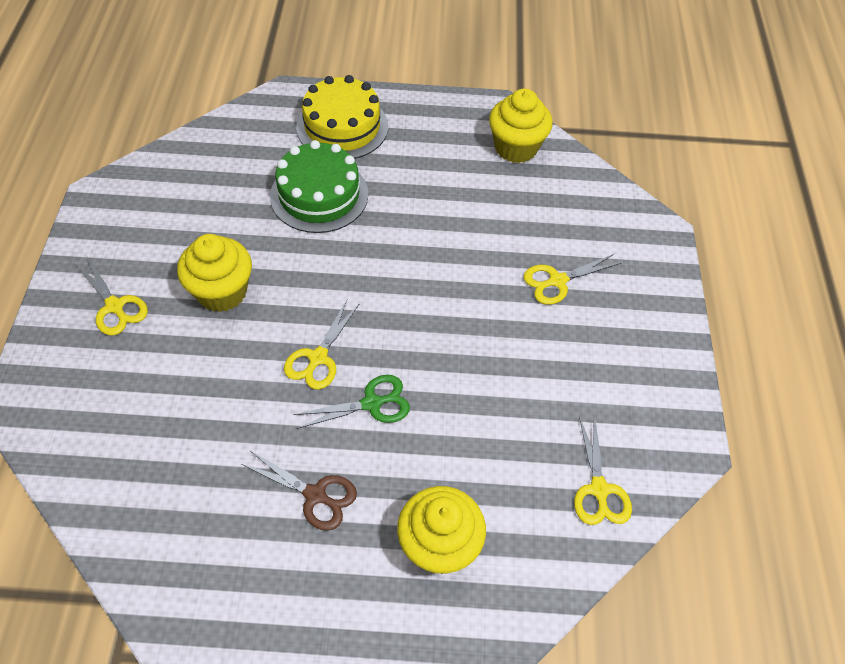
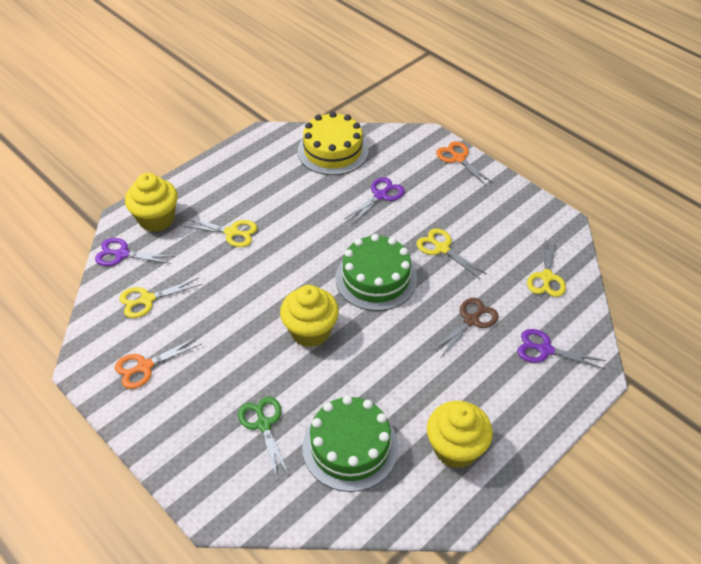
green cake: 1 -> 2
orange scissors: 0 -> 2
purple scissors: 0 -> 3

